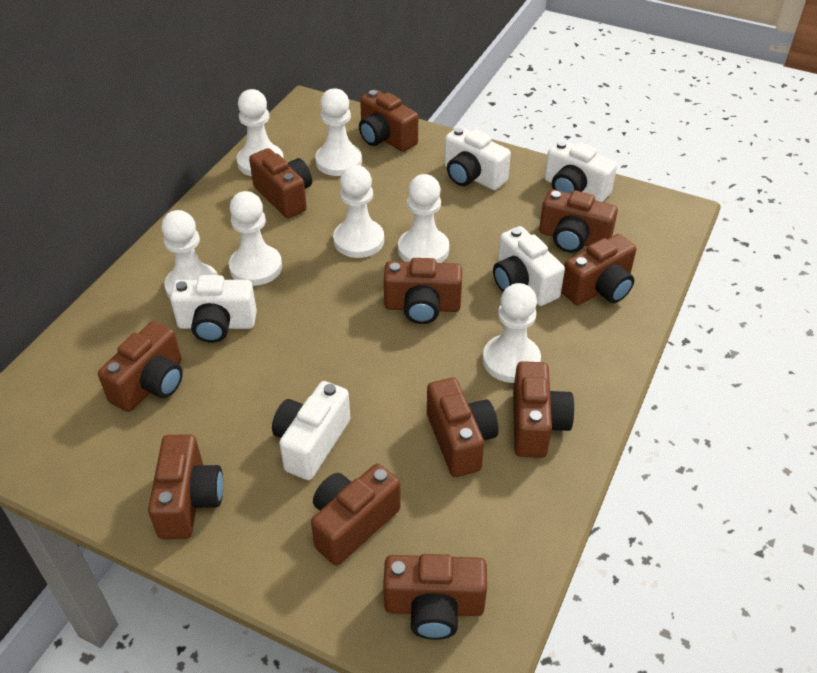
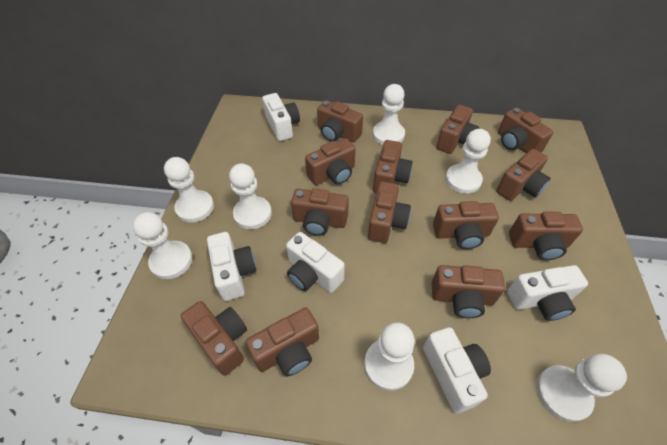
brown camera: 11 -> 13

